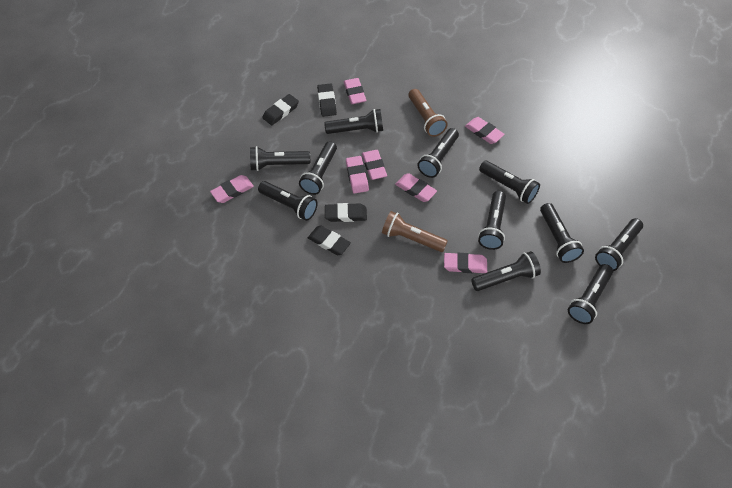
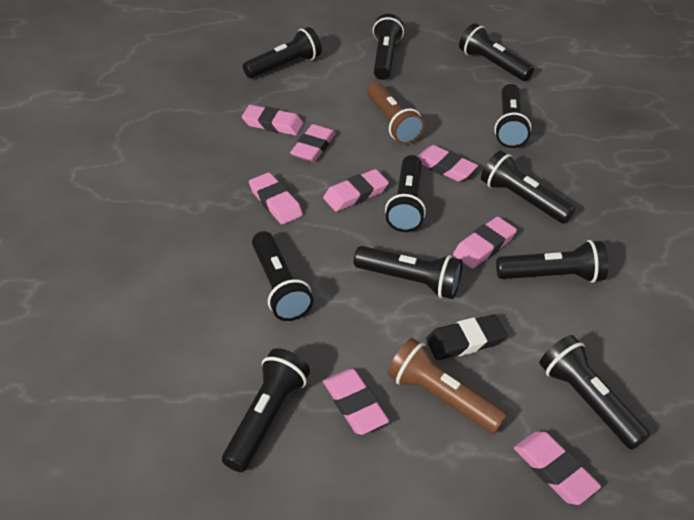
black eraser: 4 -> 1
pink eraser: 7 -> 8

